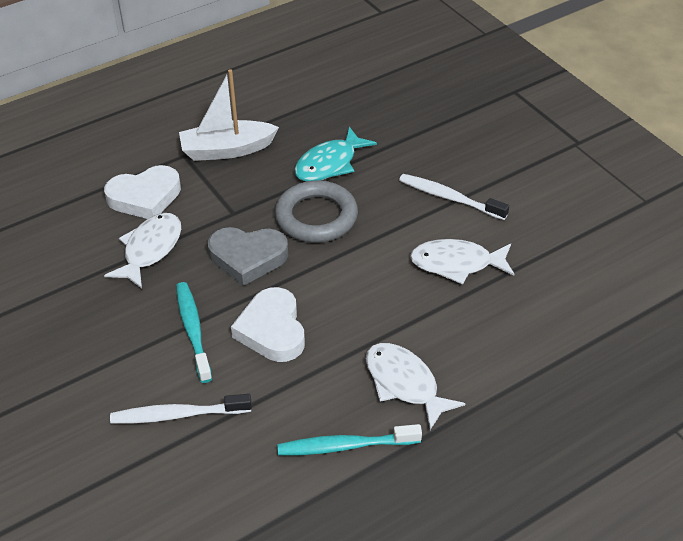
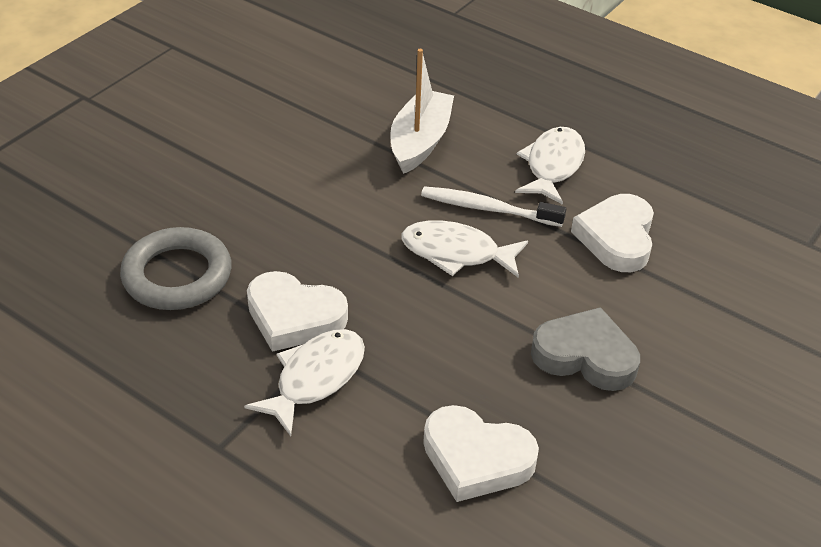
turquoise fish: 1 -> 0
turquoise toothbrush: 2 -> 0
white heart: 2 -> 3
white toothbrush: 2 -> 1

